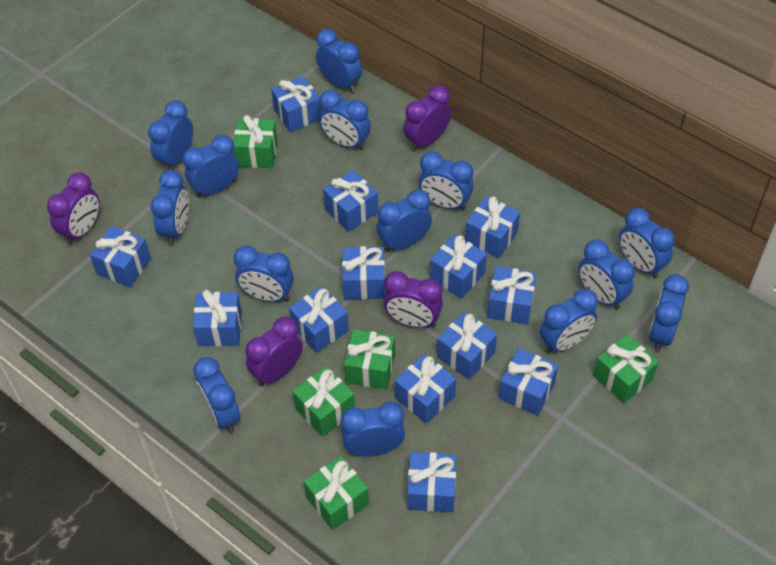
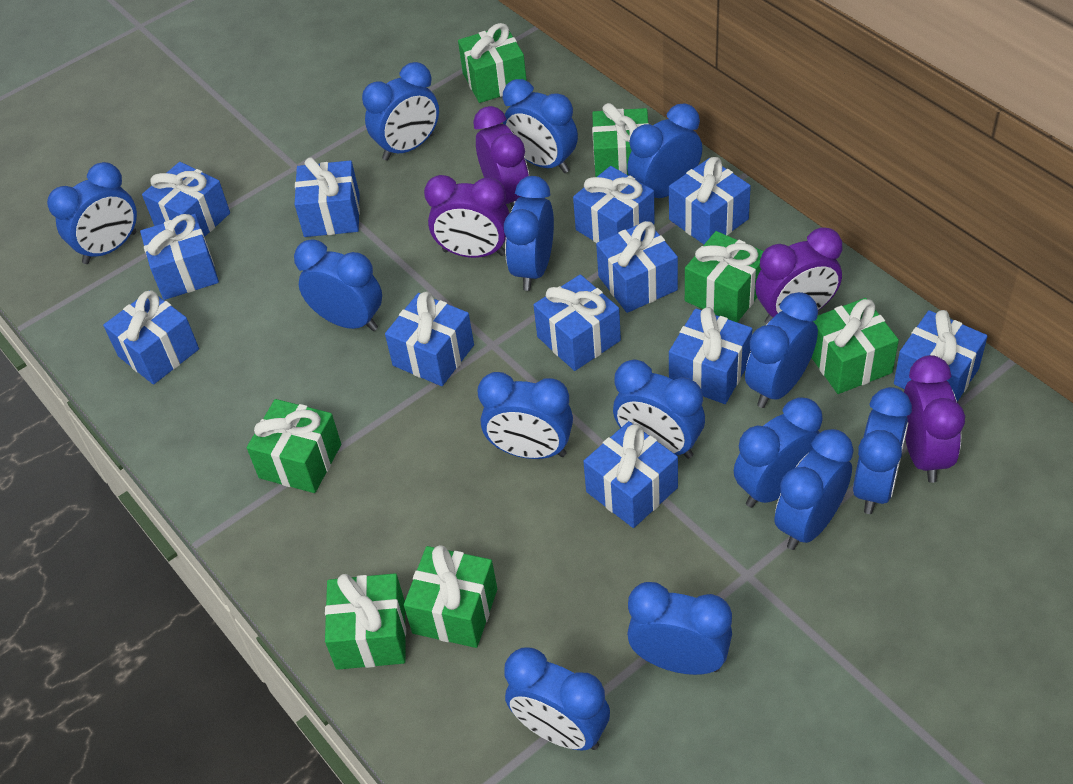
blue gift: 13 -> 12
green gift: 5 -> 7

